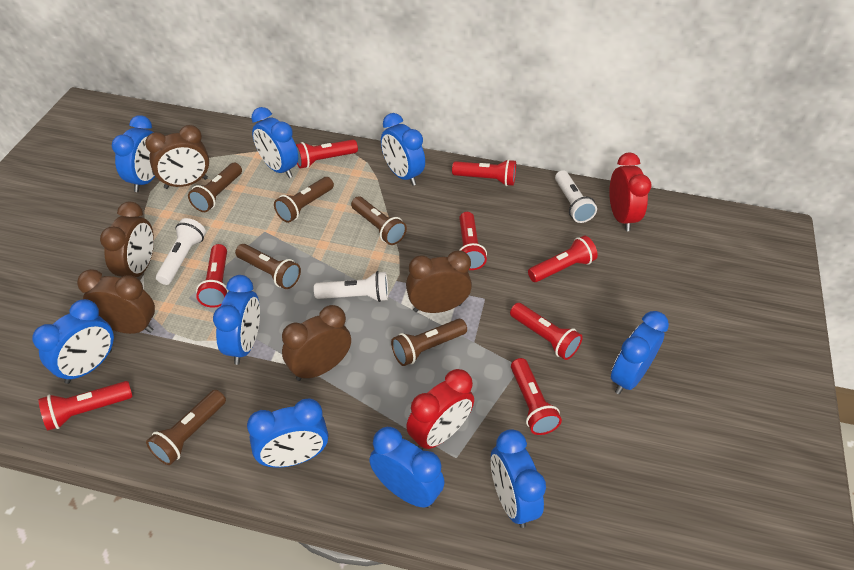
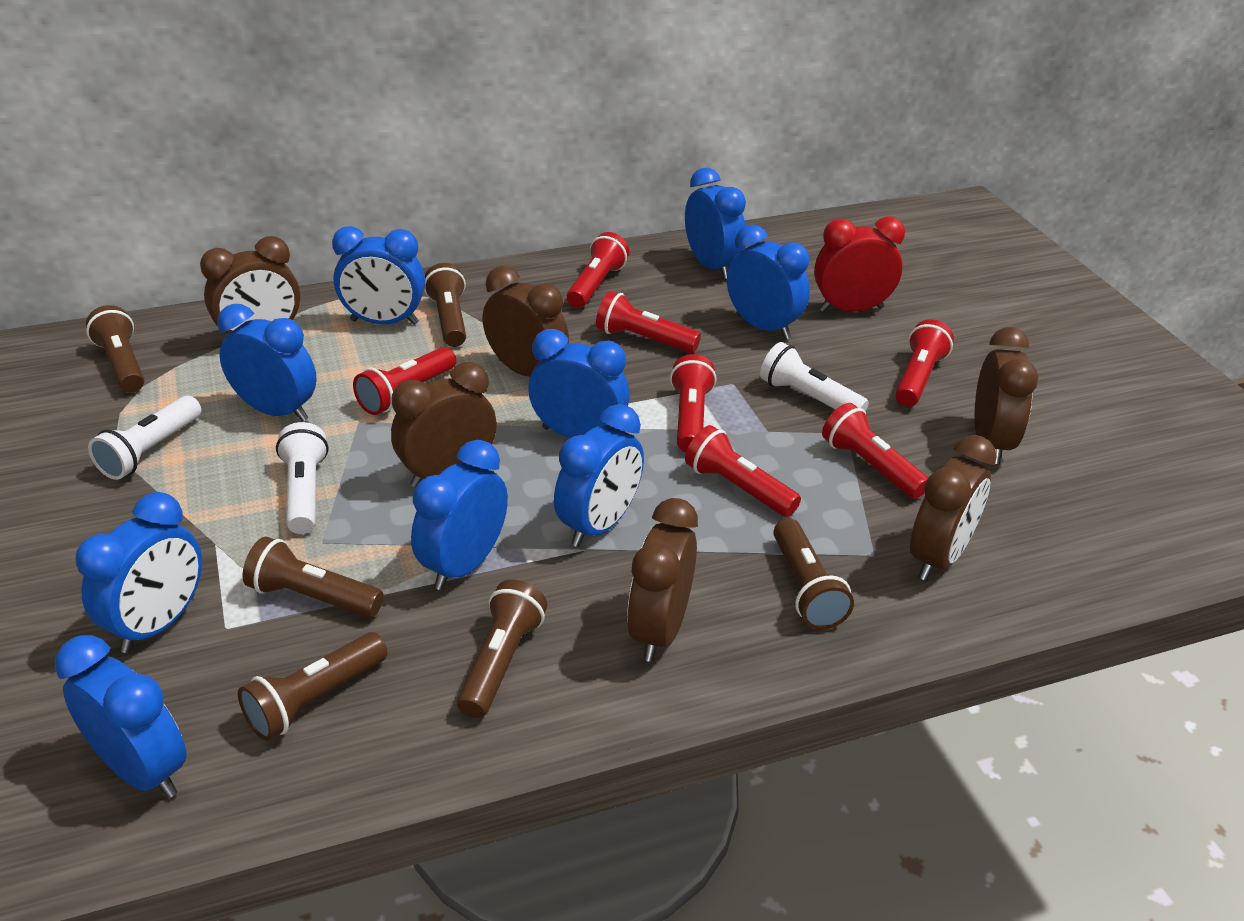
brown clock: 5 -> 6
red clock: 2 -> 1
red flashlight: 8 -> 7

